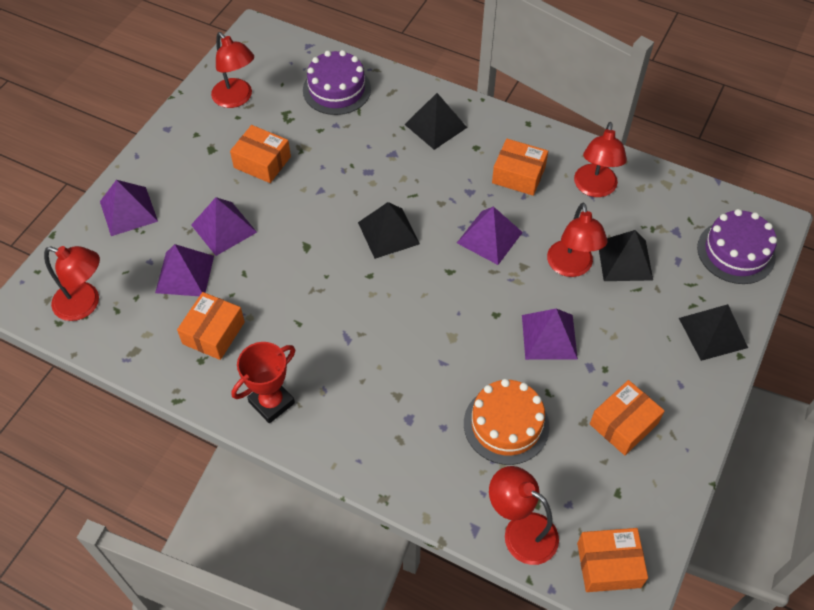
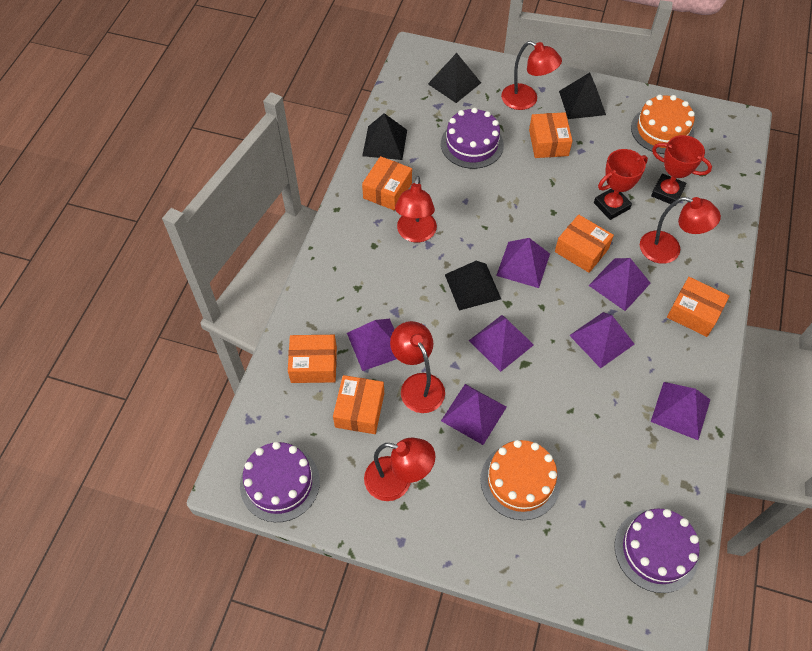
orange box: 5 -> 6
orange cake: 1 -> 2
purple cake: 2 -> 3
purple pyramid: 5 -> 7
red trophy: 1 -> 2

